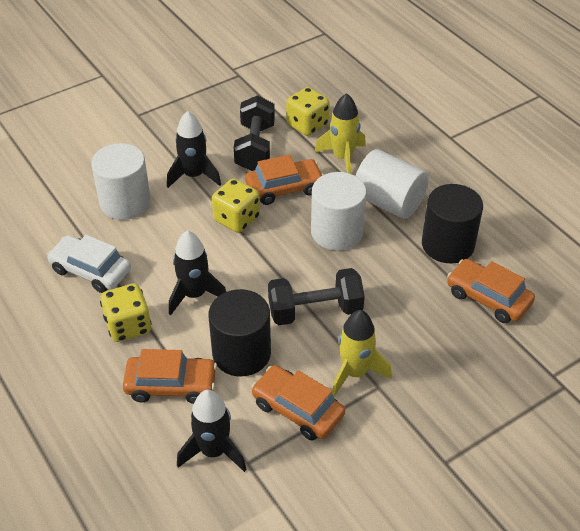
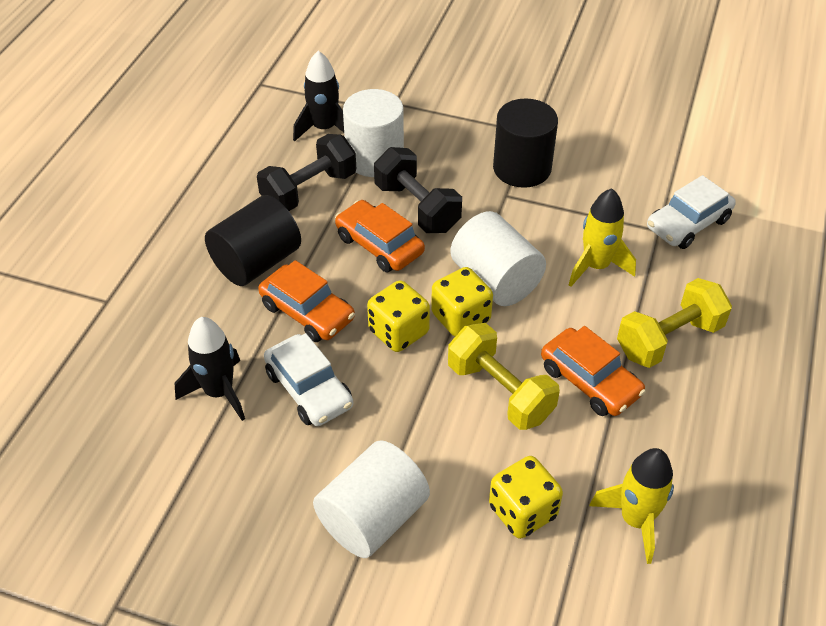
black rocket: 3 -> 2
orange car: 4 -> 3
white car: 1 -> 2
yellow dumbbell: 0 -> 2

